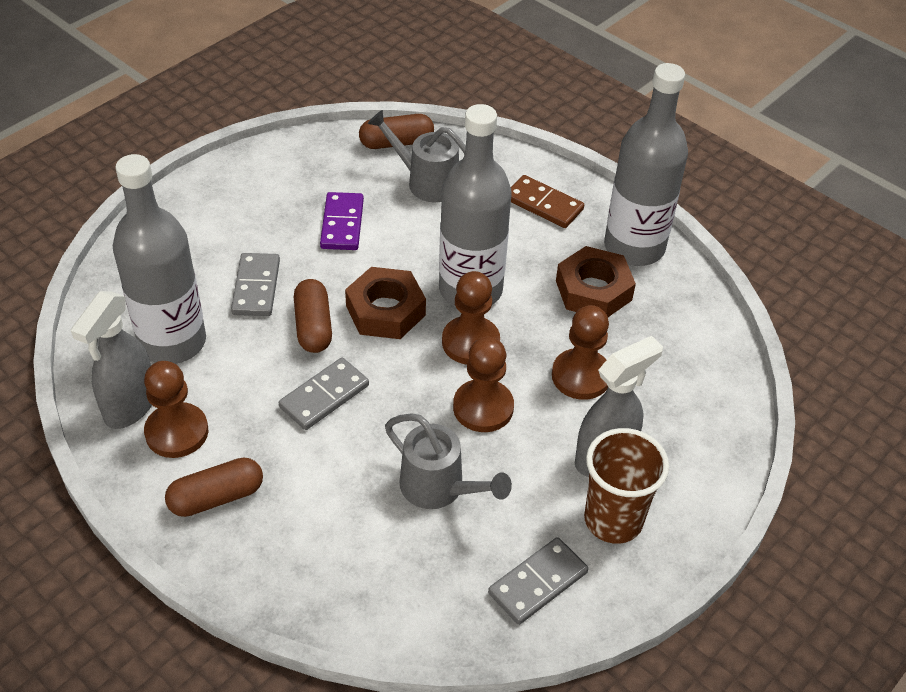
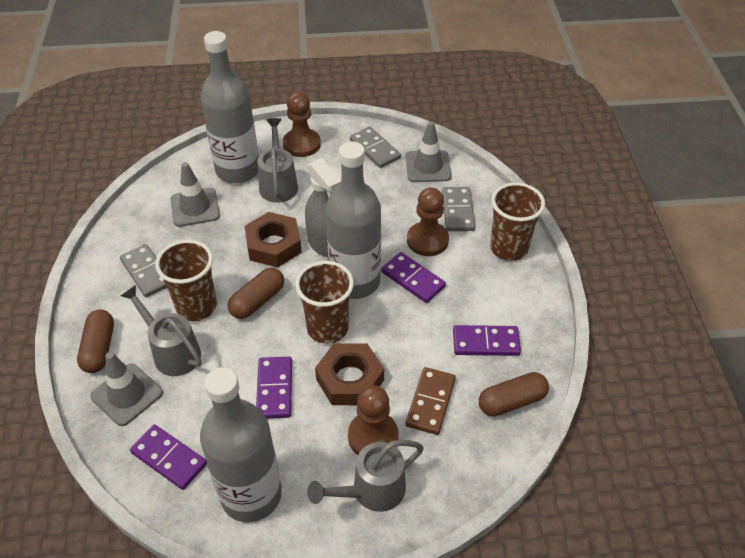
brown cup: 1 -> 3
brown pawn: 4 -> 3
grey spray bottle: 2 -> 1
grey traffic cone: 0 -> 3
grey watering can: 2 -> 3
purple domino: 1 -> 4

